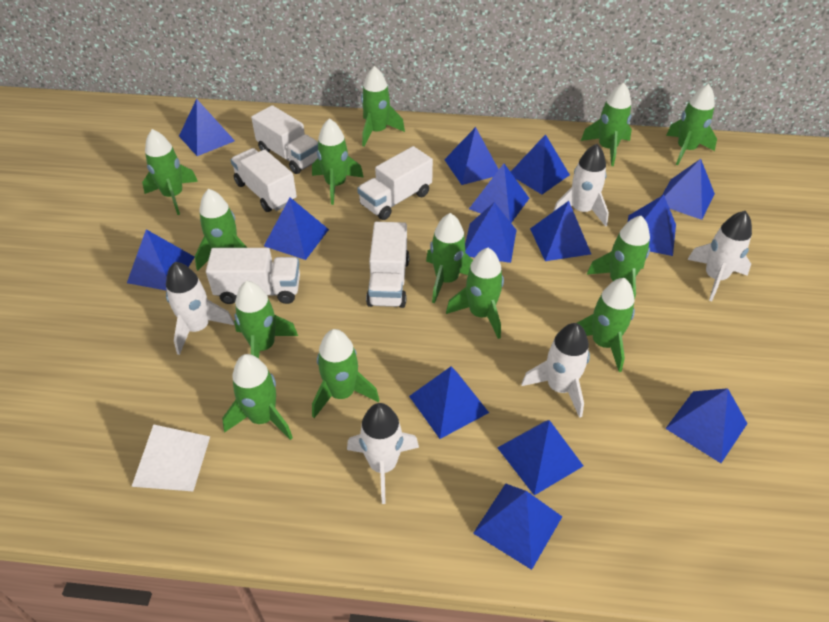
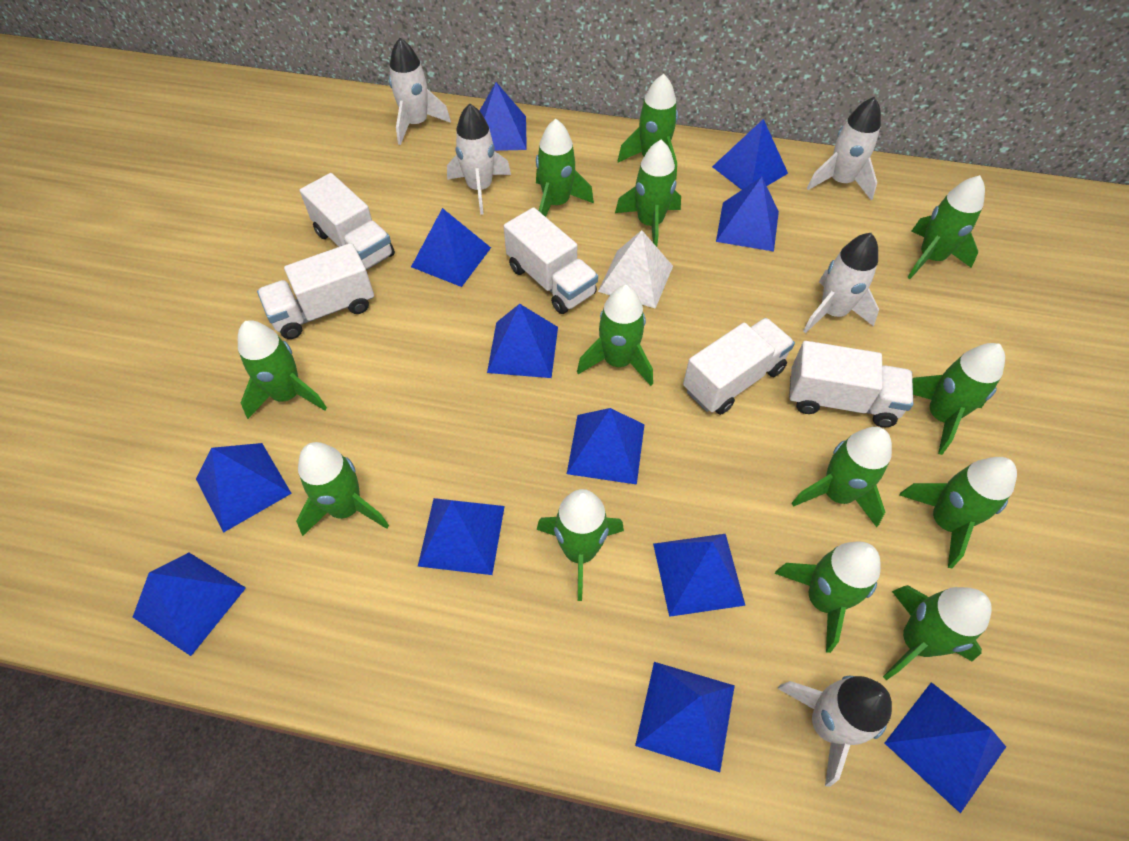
blue pyramid: 14 -> 12

